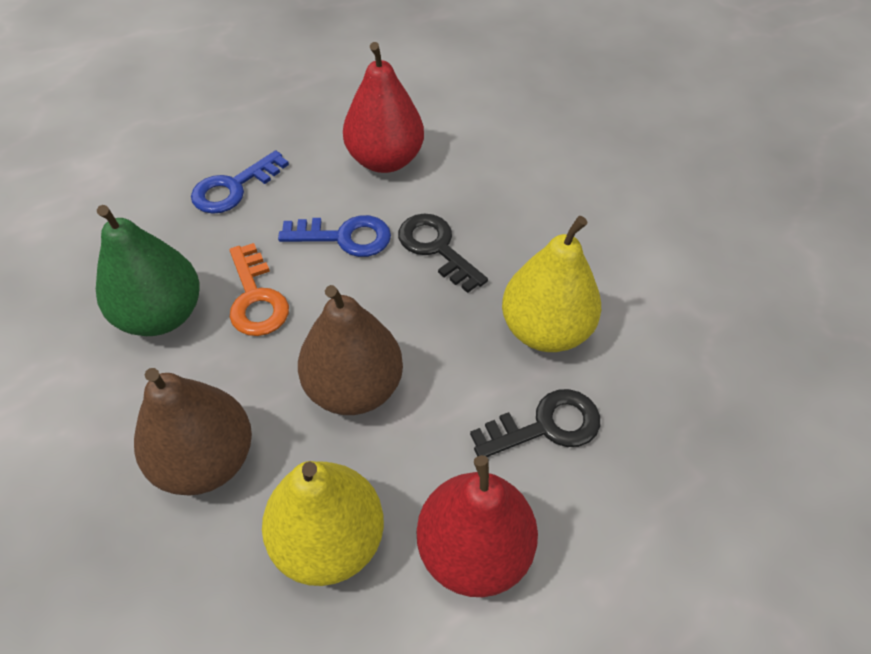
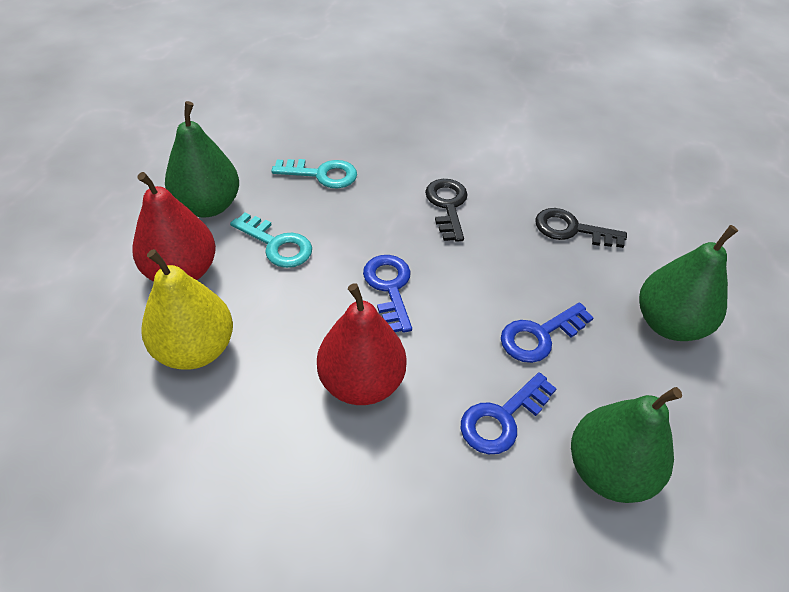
blue key: 2 -> 3
brown pear: 2 -> 0
green pear: 1 -> 3
orange key: 1 -> 0
turquoise key: 0 -> 2
yellow pear: 2 -> 1

